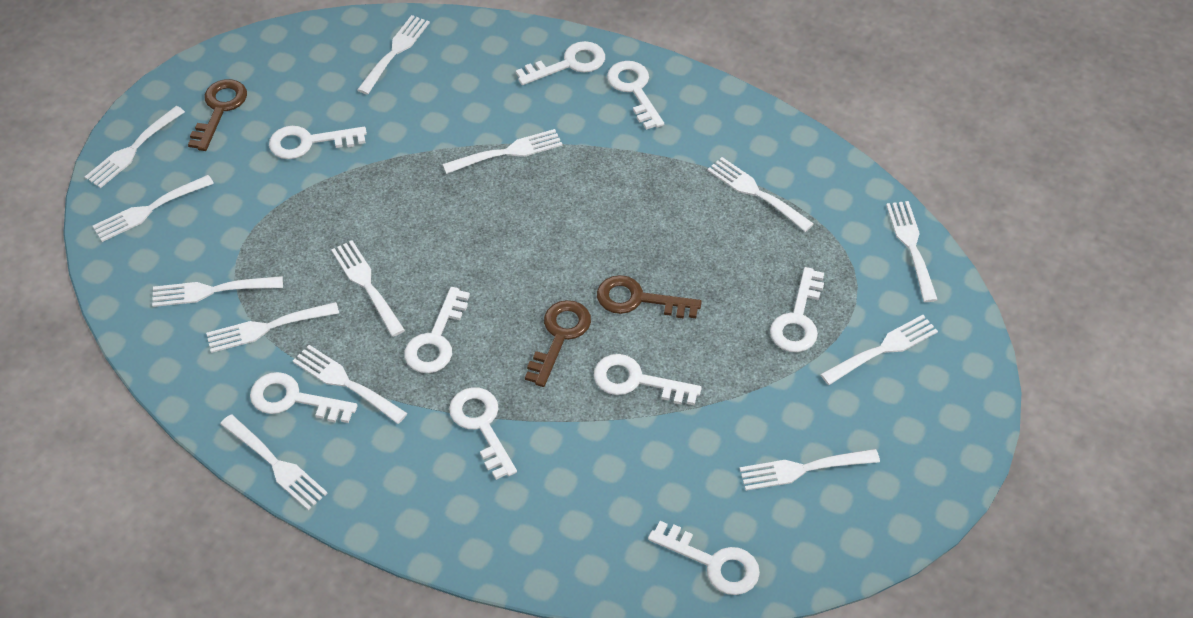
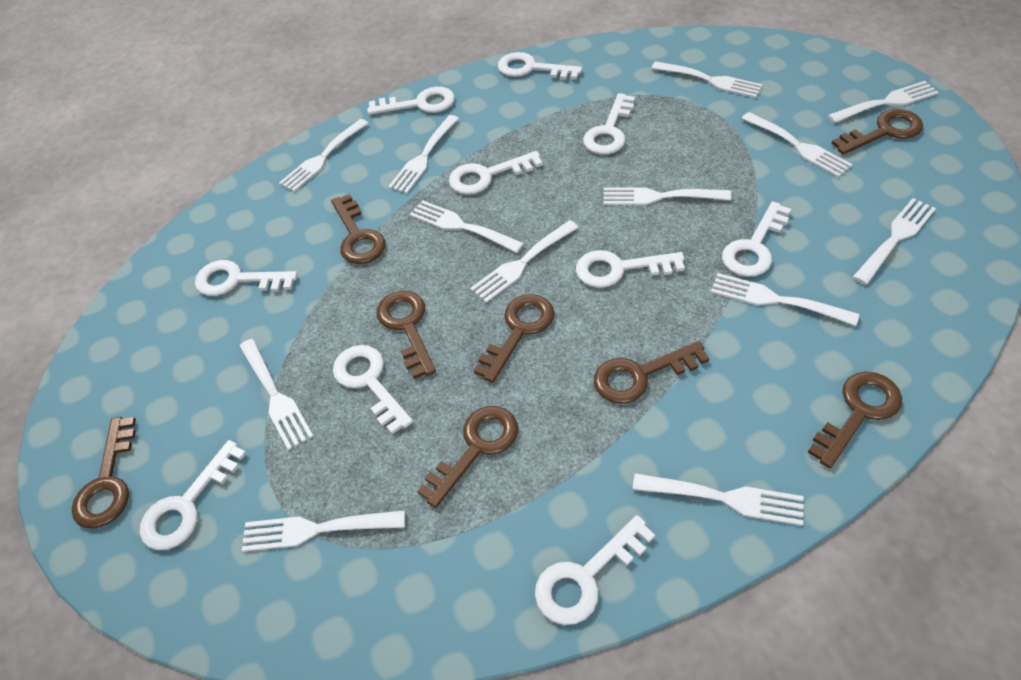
brown key: 3 -> 8
white key: 9 -> 10

